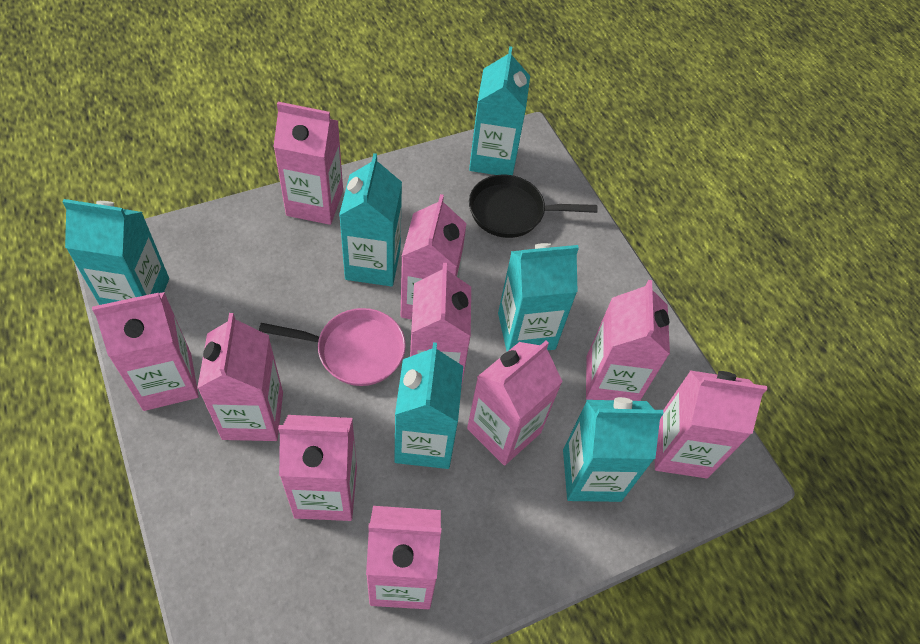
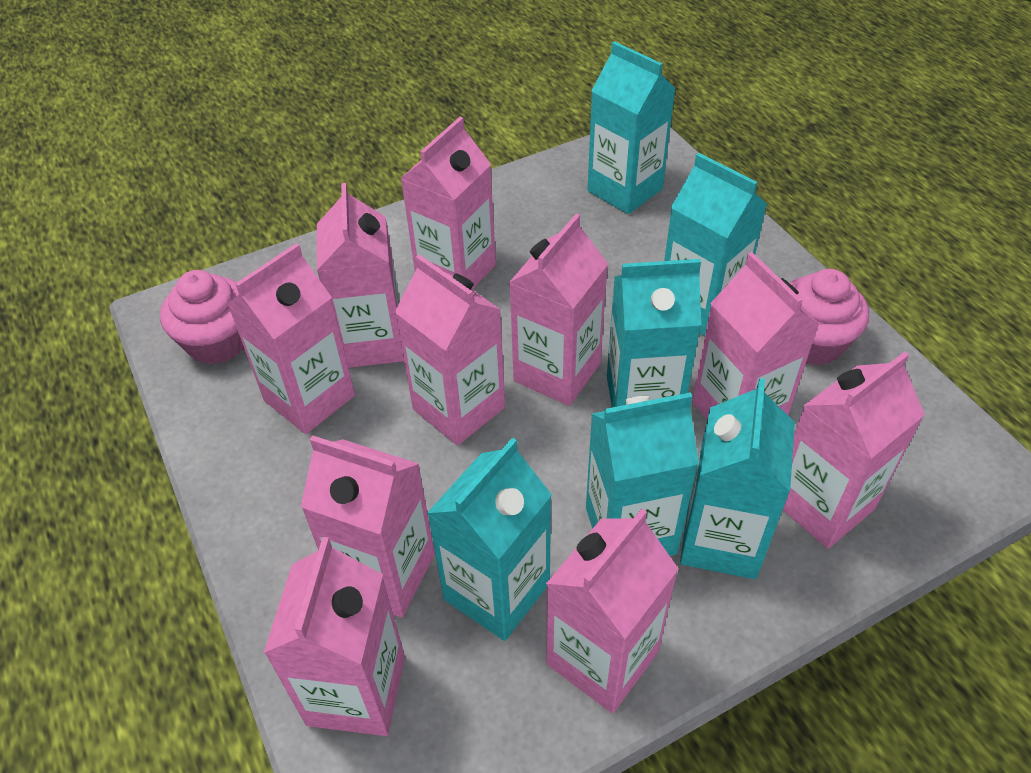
black pan: 1 -> 0
pink cupcake: 0 -> 2
pink pan: 1 -> 0

